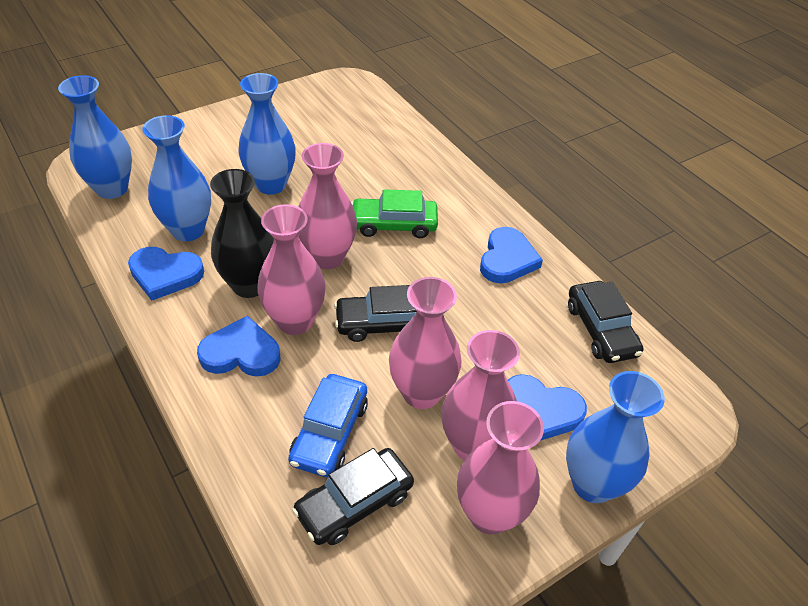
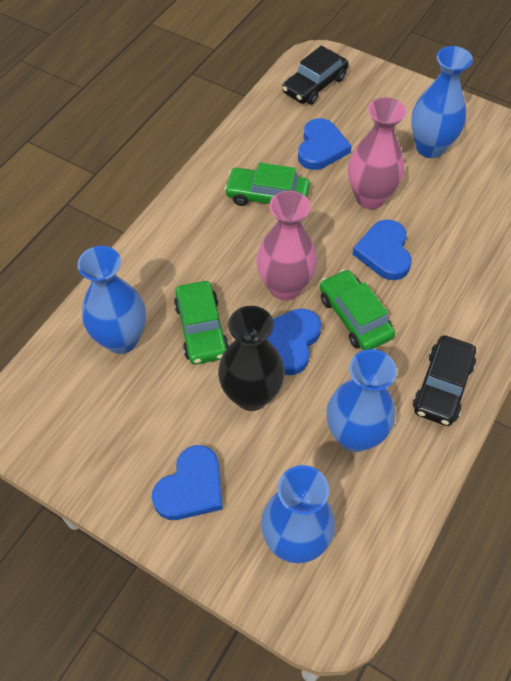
black car: 3 -> 2
blue car: 1 -> 0
green car: 1 -> 3
pink vase: 5 -> 2

